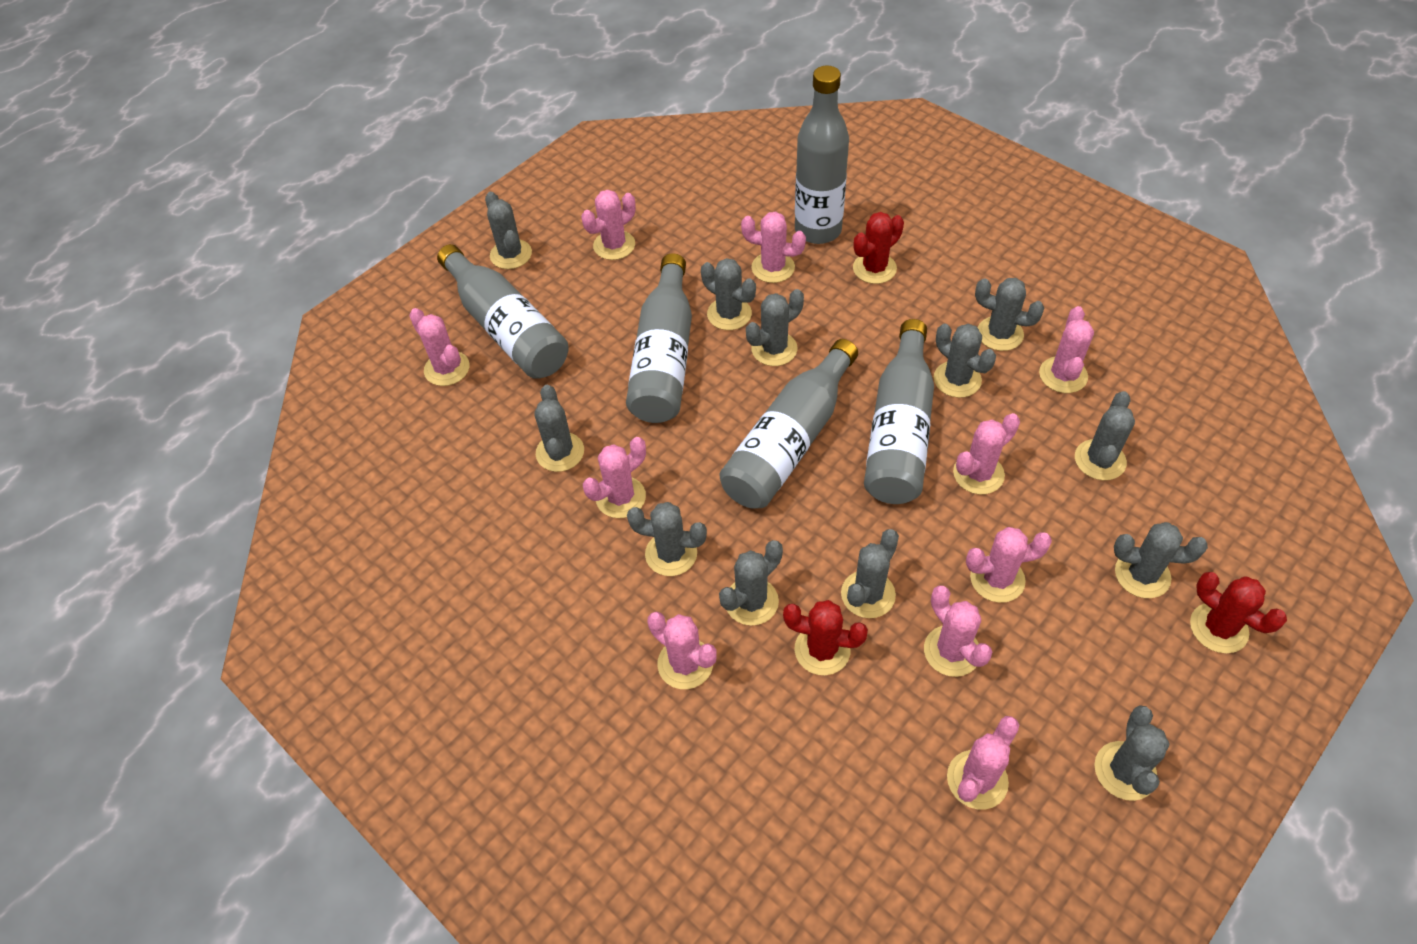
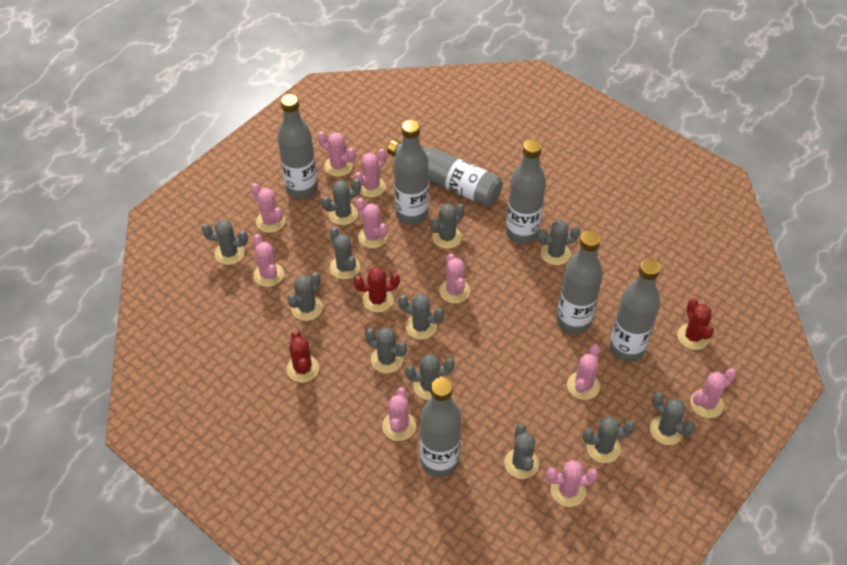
grey bottle: 5 -> 7

